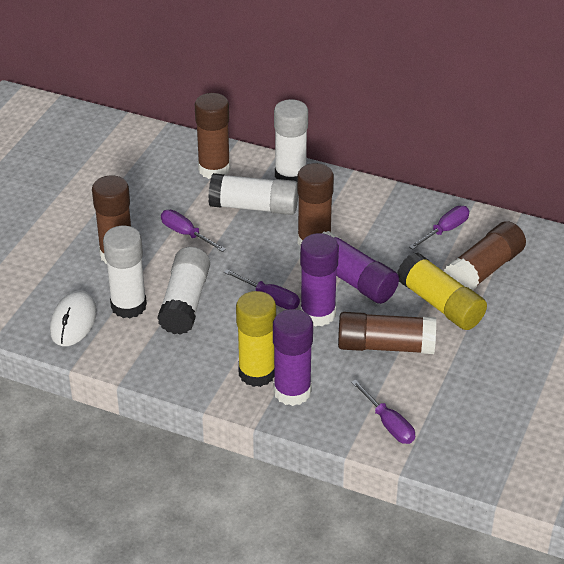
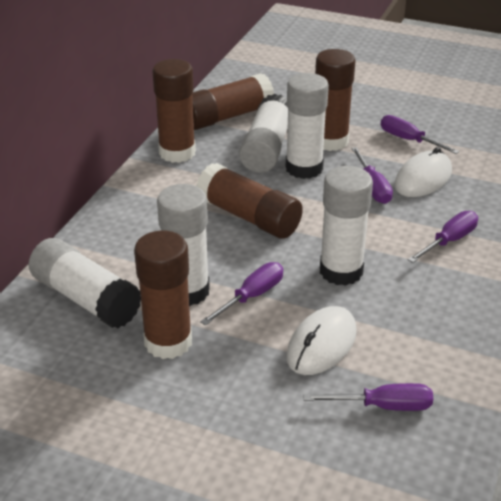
purple glue stick: 3 -> 0
purple screwdriver: 4 -> 5
white glue stick: 4 -> 5
white mouse: 1 -> 2
yellow glue stick: 2 -> 0

